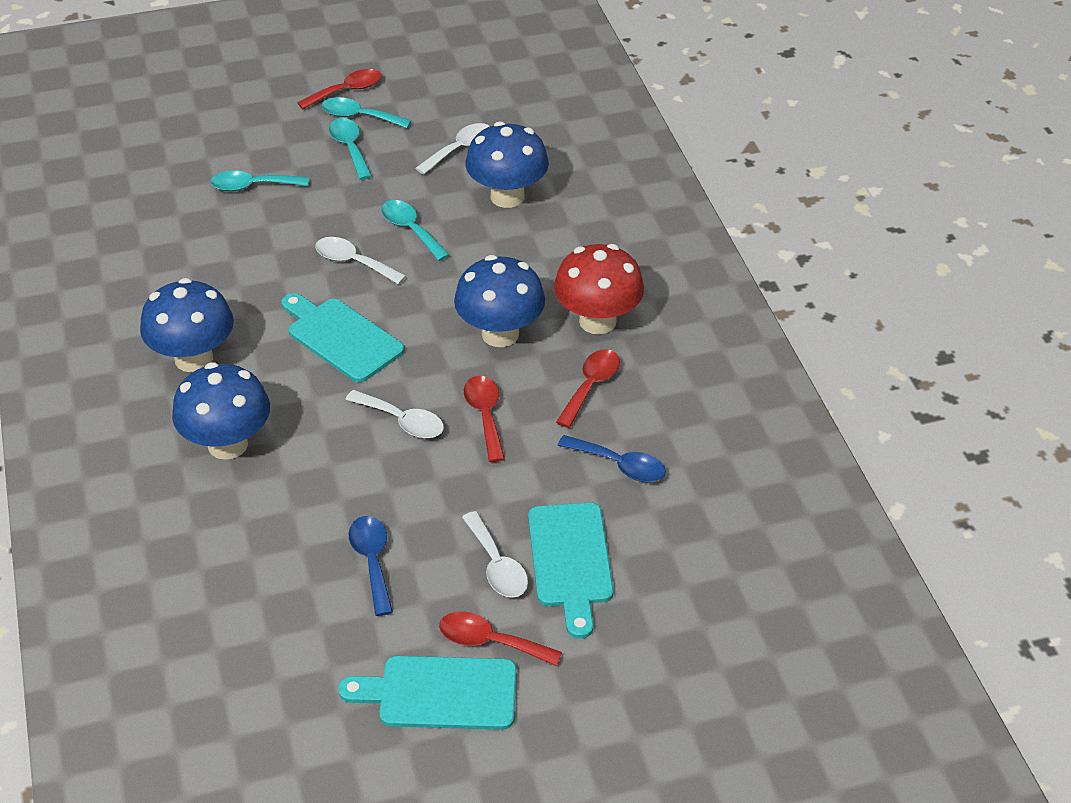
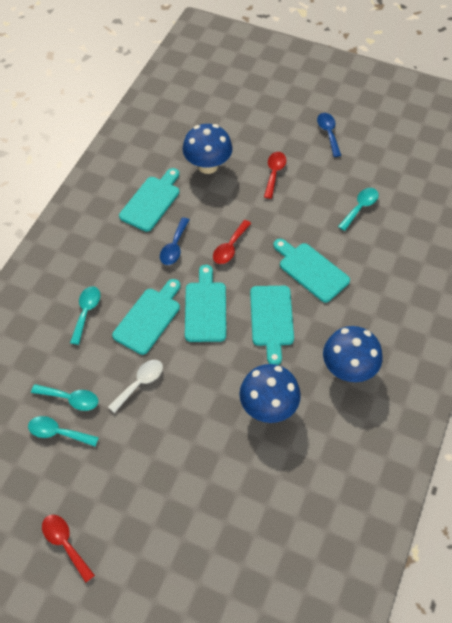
blue mushroom: 4 -> 3
red mushroom: 1 -> 0
red spoon: 4 -> 3
turquoise cutting board: 3 -> 5
white spoon: 4 -> 1

